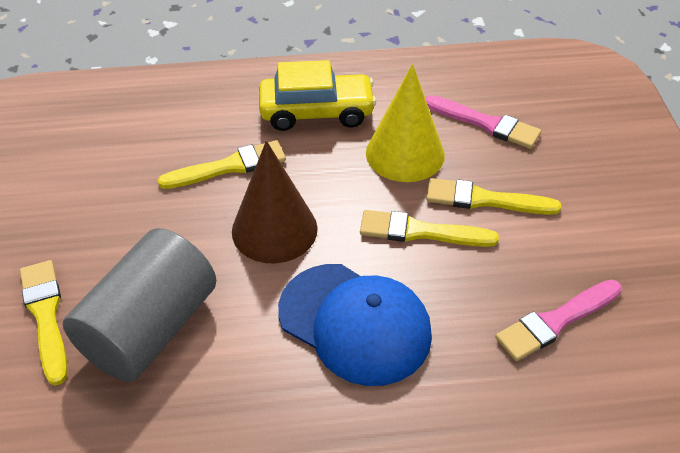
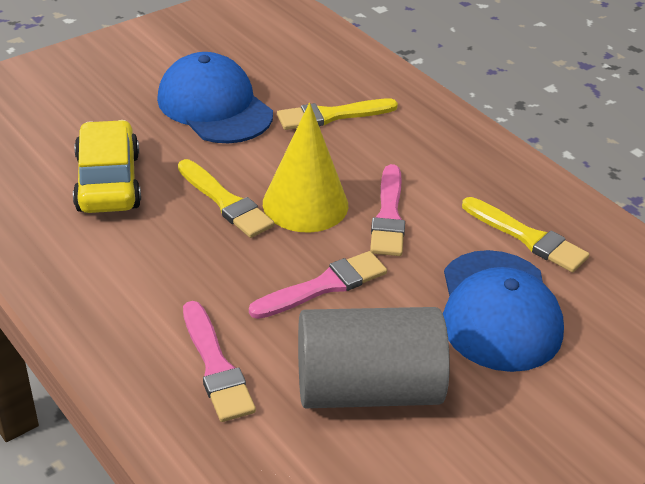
blue cap: 1 -> 2
brown cone: 1 -> 0
pink brush: 2 -> 3
yellow brush: 4 -> 3

